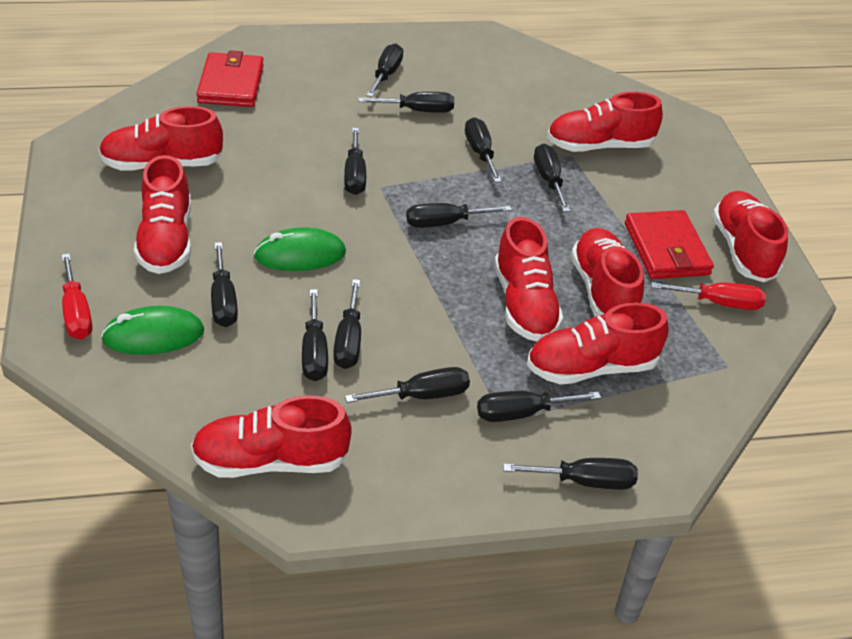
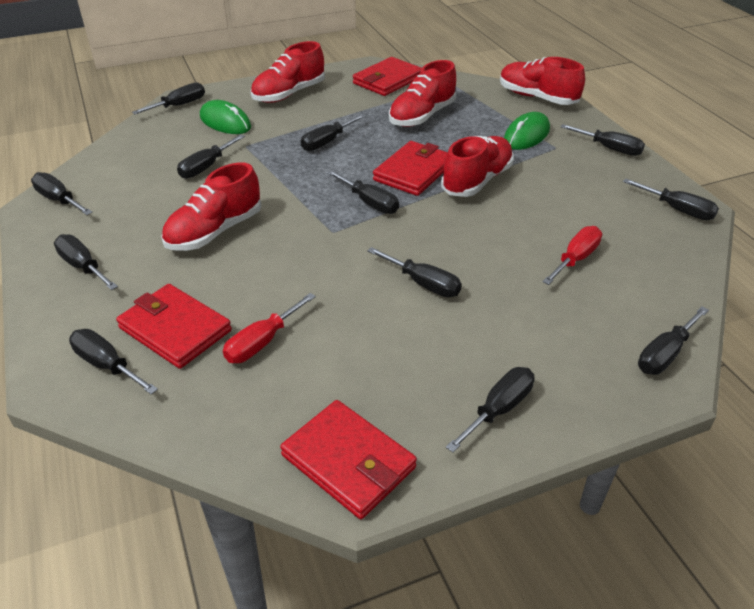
red shoe: 8 -> 5
red wallet: 2 -> 4

